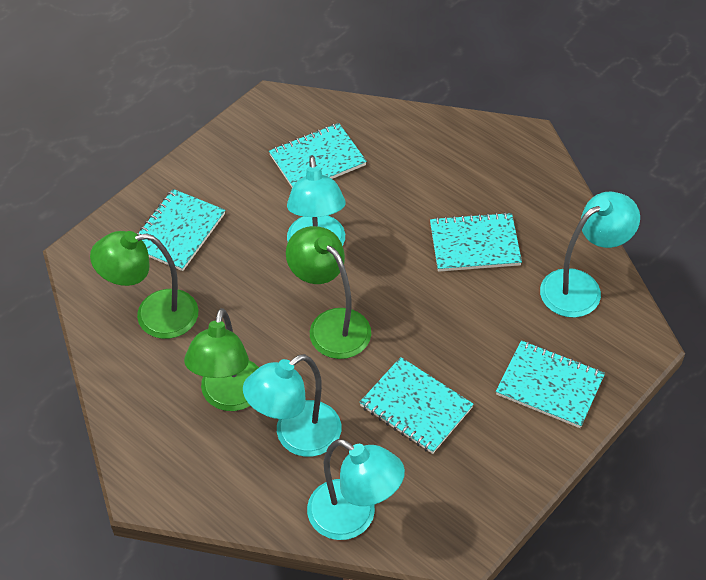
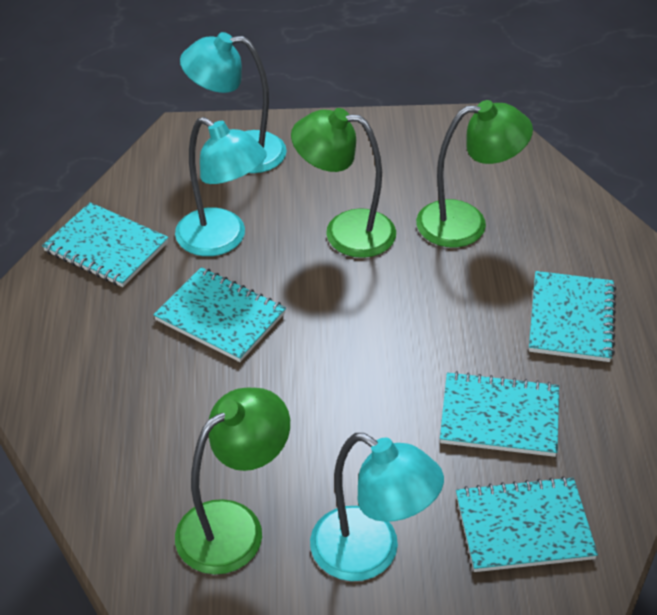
turquoise lamp: 4 -> 3

